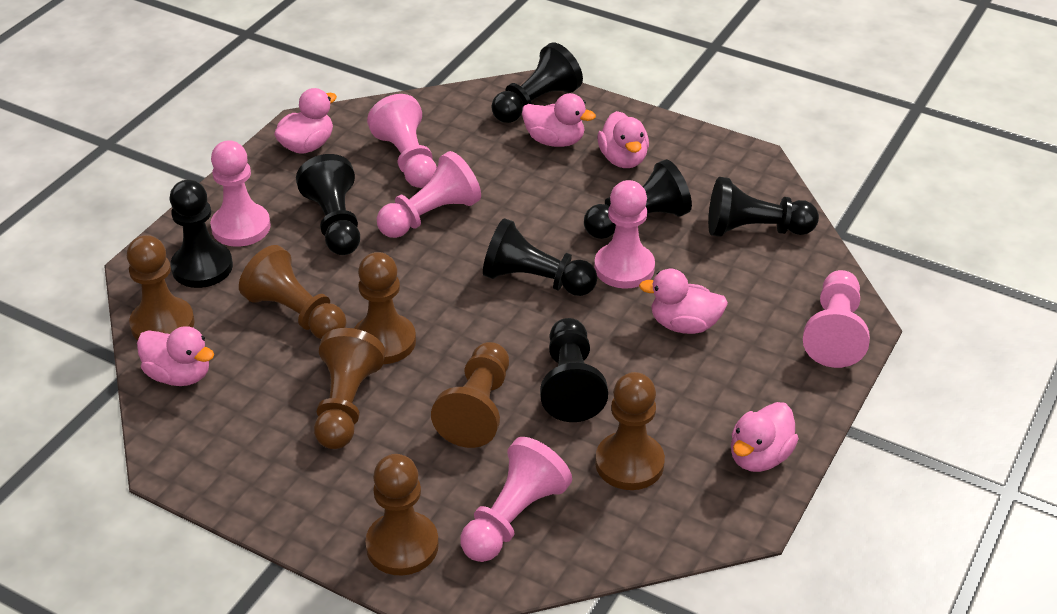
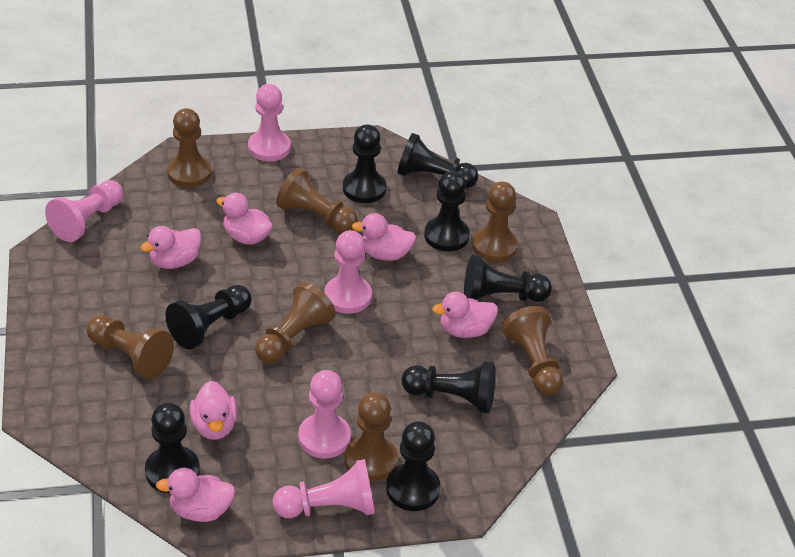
black pawn: 7 -> 8
pink pawn: 6 -> 5

